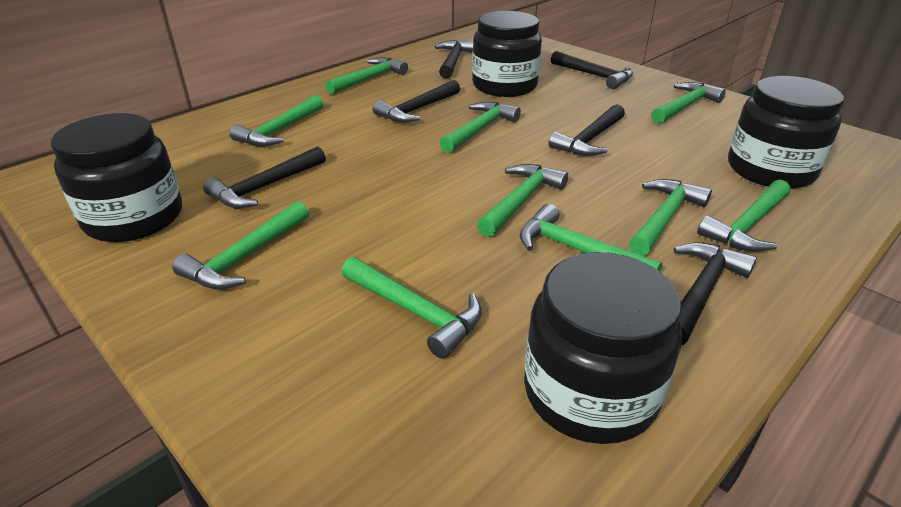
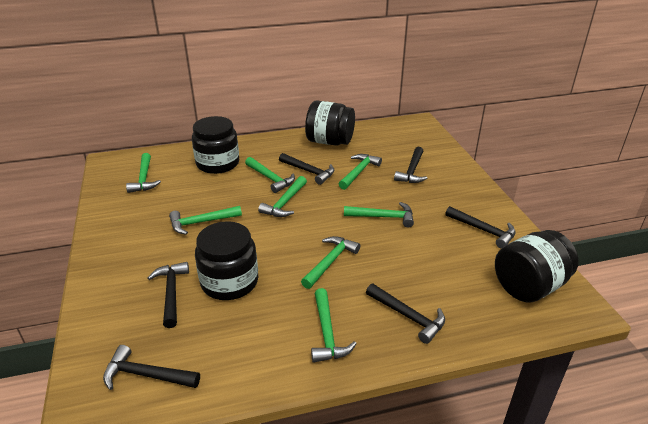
green hammer: 10 -> 8

